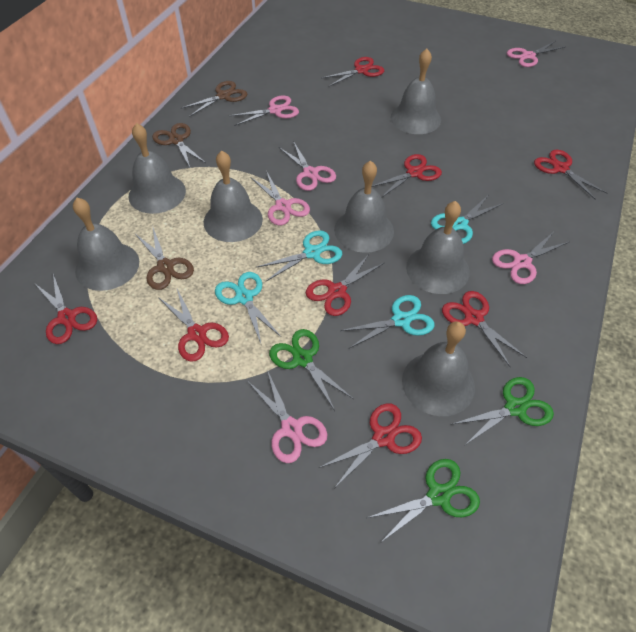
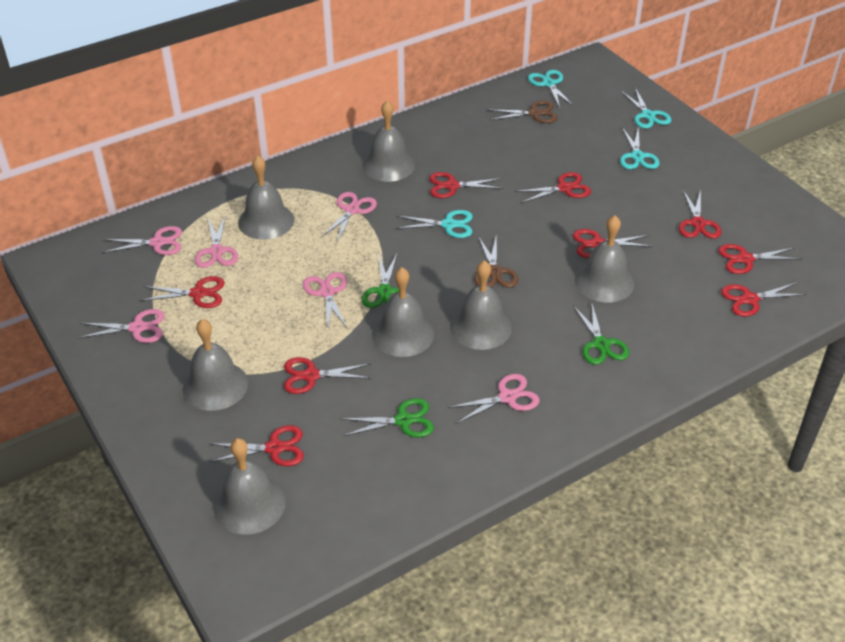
brown scissors: 3 -> 2
red scissors: 8 -> 9

